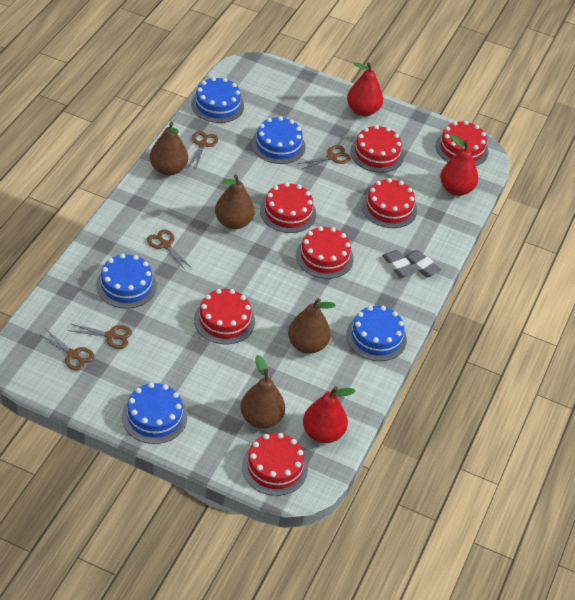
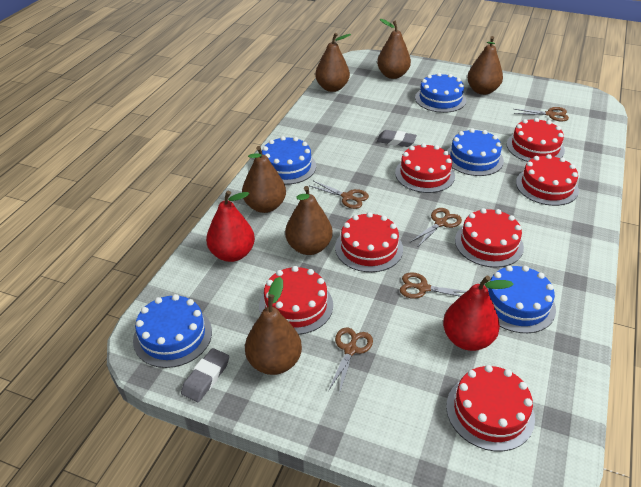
brown pear: 4 -> 6
red pear: 3 -> 2

